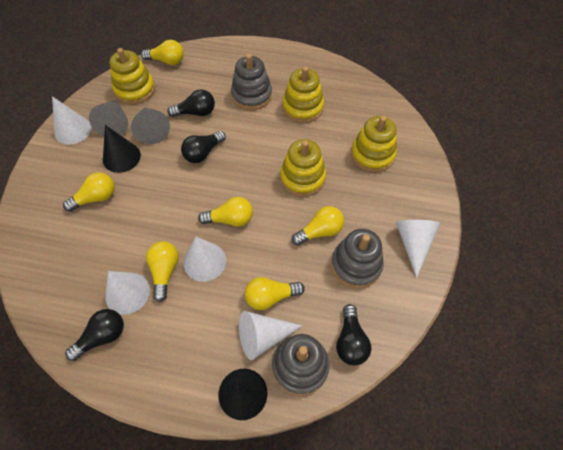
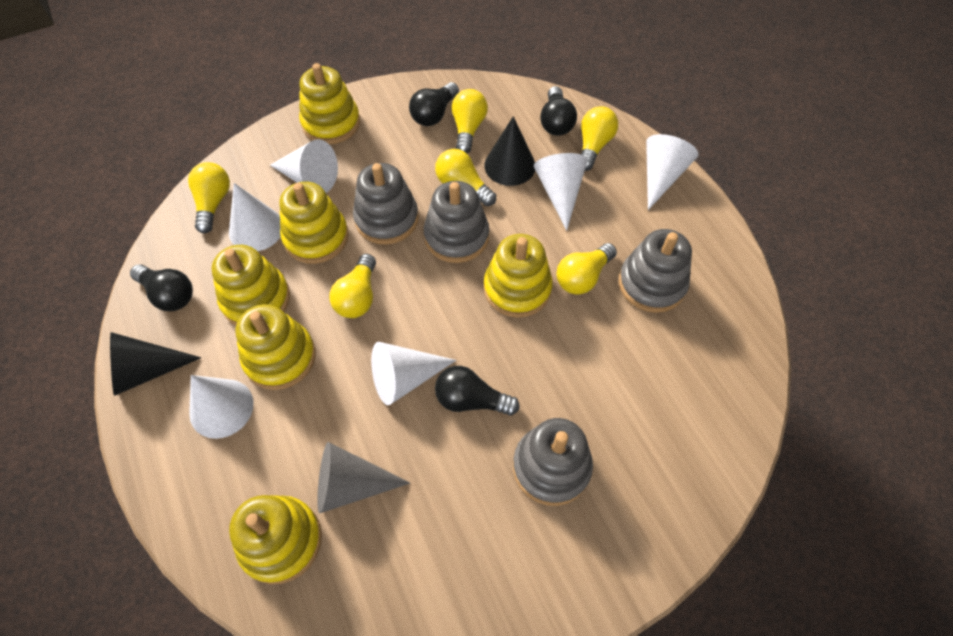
grey cone: 2 -> 1
grey stacking toy: 3 -> 4
white cone: 5 -> 6
yellow stacking toy: 4 -> 6

